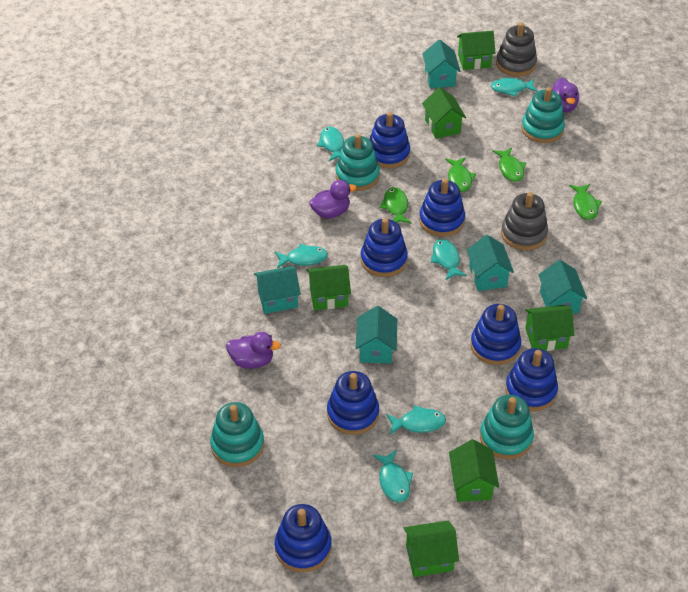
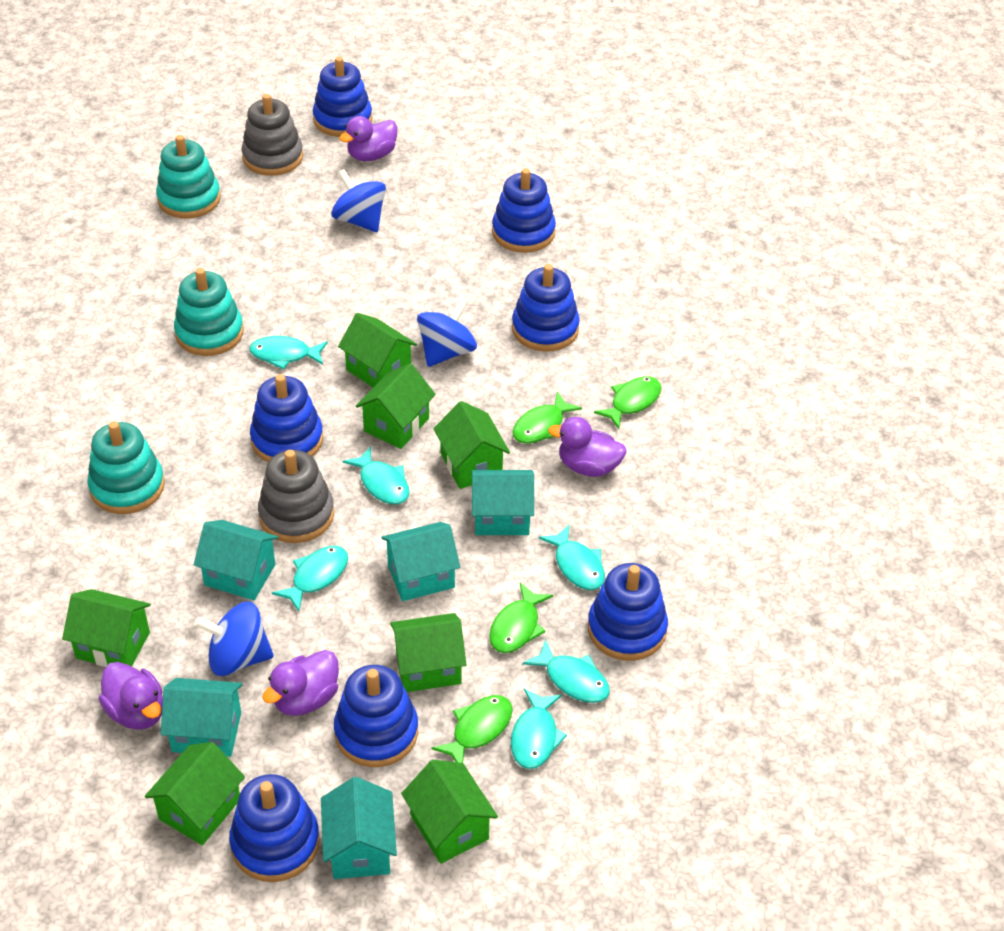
blue spinning top: 0 -> 3
green house: 6 -> 7
purple duck: 3 -> 4
turquoise stacking toy: 4 -> 3

